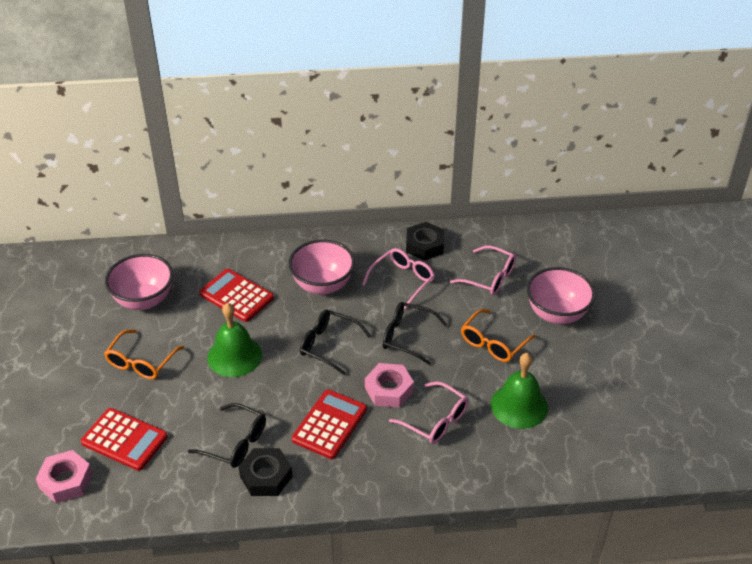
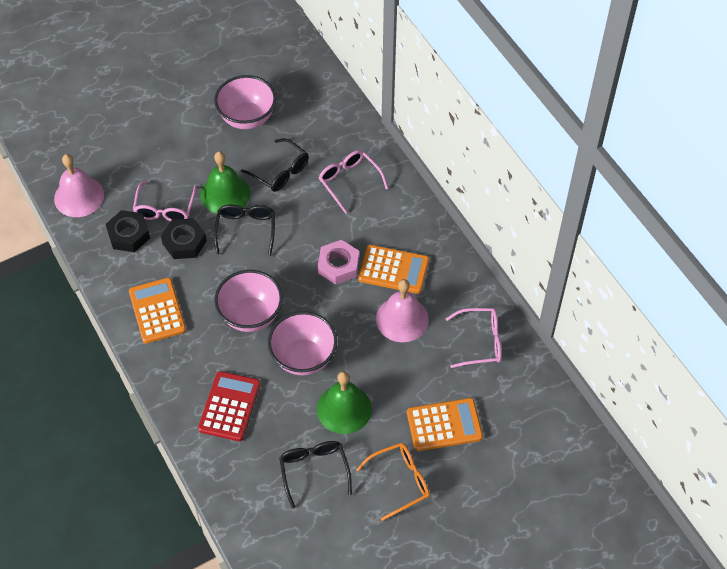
orange calculator: 0 -> 3
orange glasses: 2 -> 1
pink bell: 0 -> 2
pink nut: 2 -> 1
red calculator: 3 -> 1

